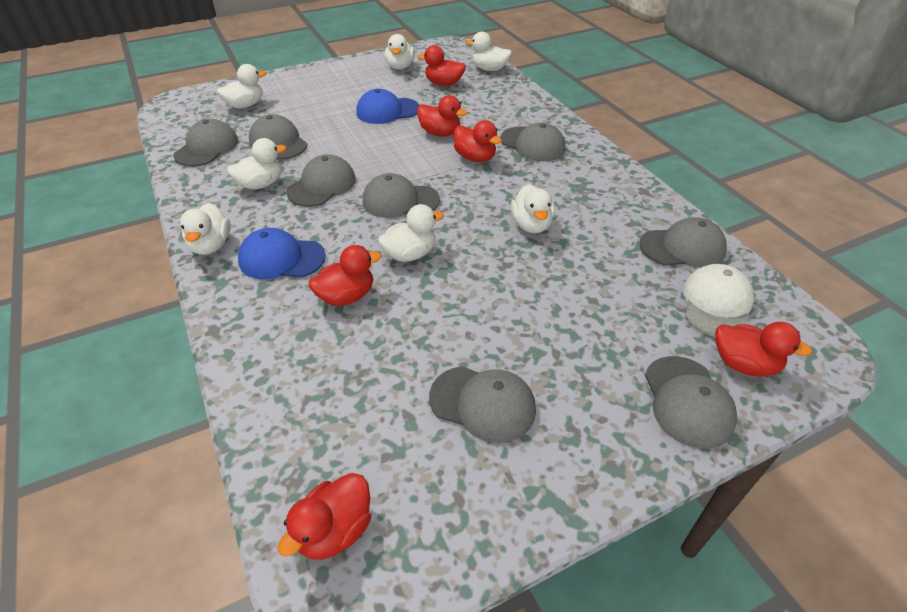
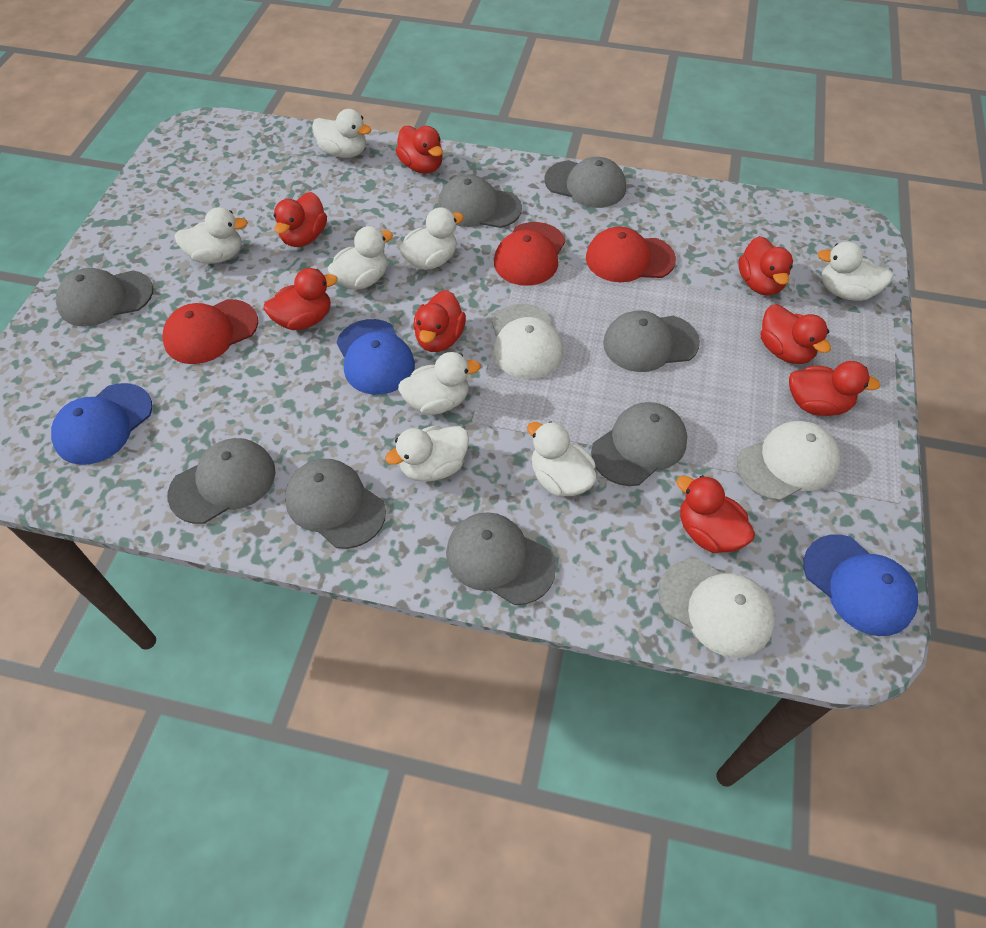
blue cap: 2 -> 3
red cap: 0 -> 3
red duck: 6 -> 8
white cap: 1 -> 3
white duck: 7 -> 8

